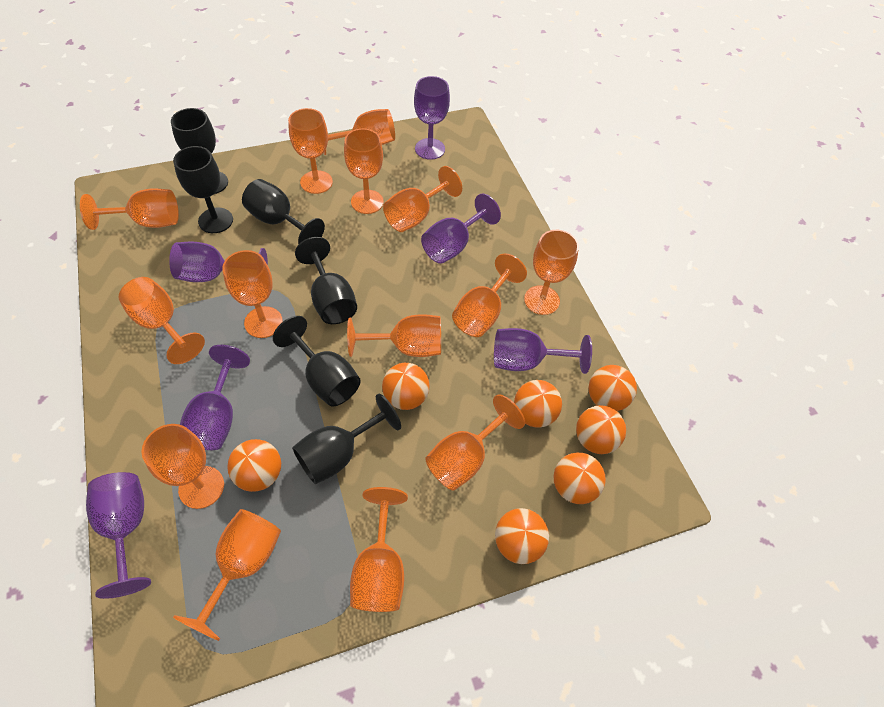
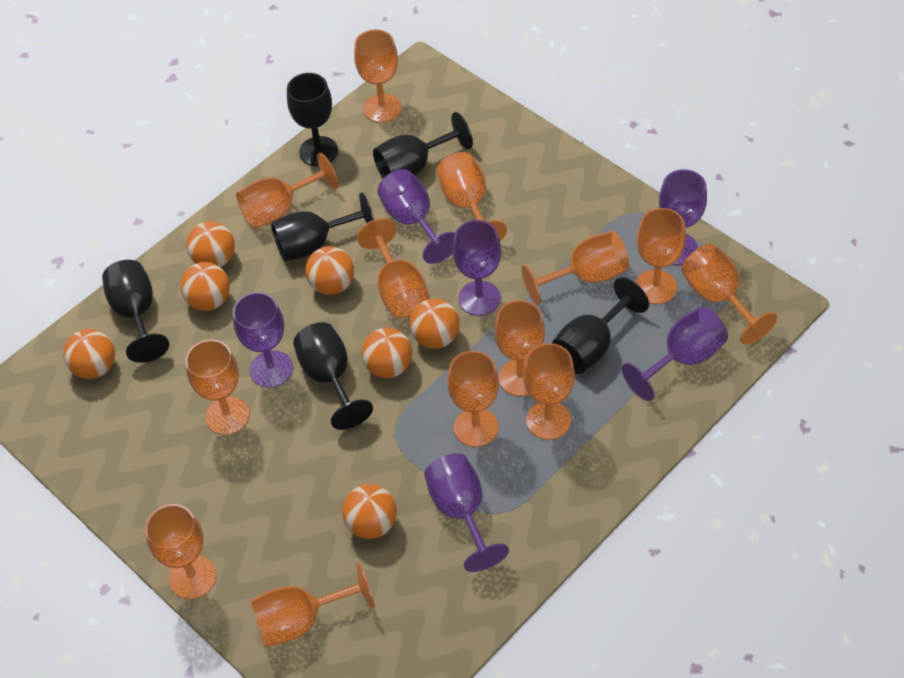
orange goblet: 14 -> 13

